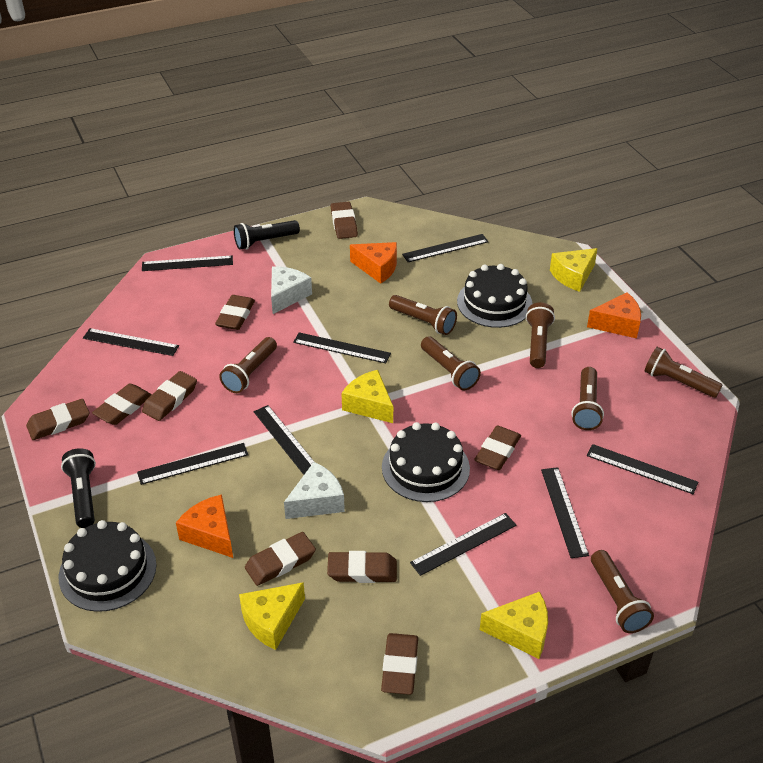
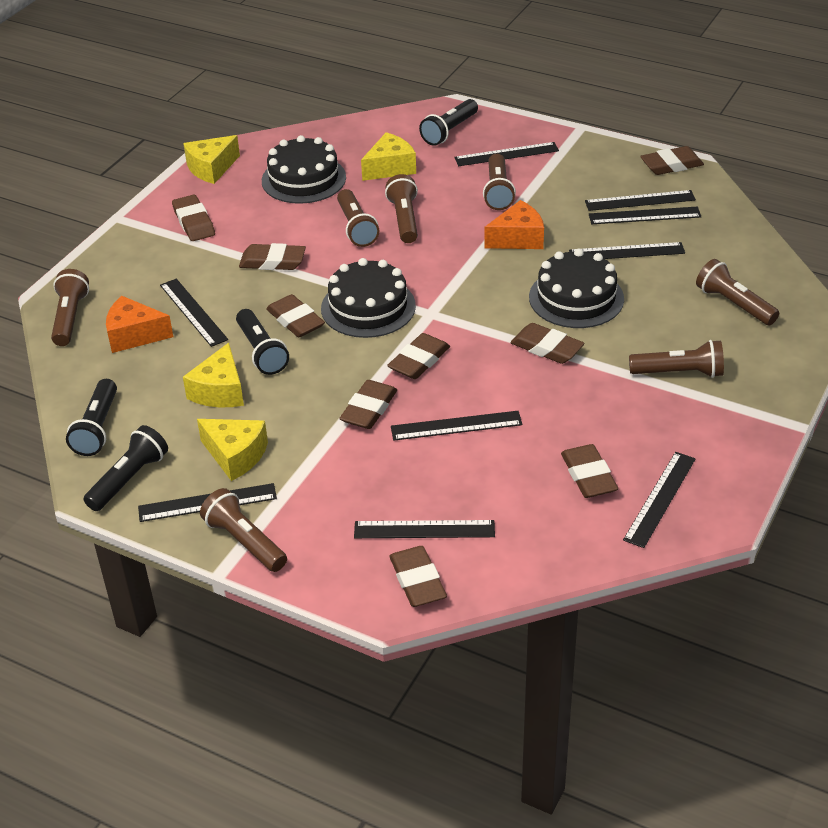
black flashlight: 2 -> 4
orange cheese: 3 -> 2
white cheese: 2 -> 0

